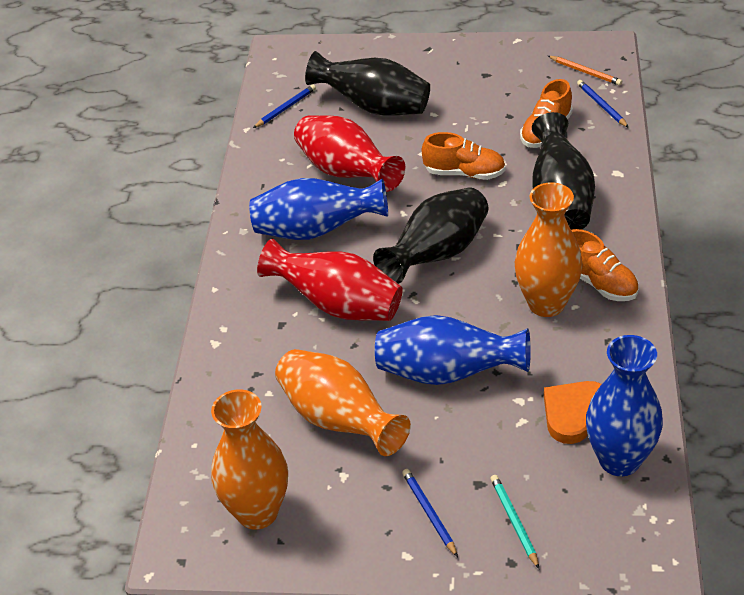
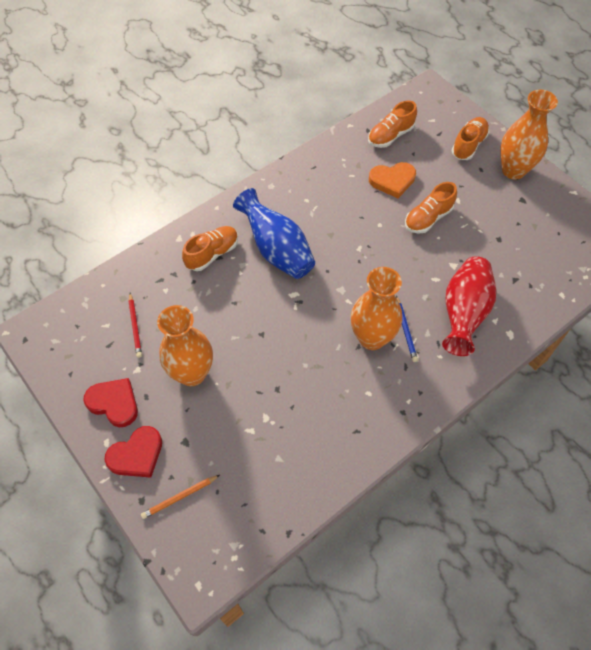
black vase: 3 -> 0
blue pencil: 3 -> 1
blue vase: 3 -> 1
orange shoe: 3 -> 4
red heart: 0 -> 2
red pencil: 0 -> 1
red vase: 2 -> 1
turquoise pencil: 1 -> 0

